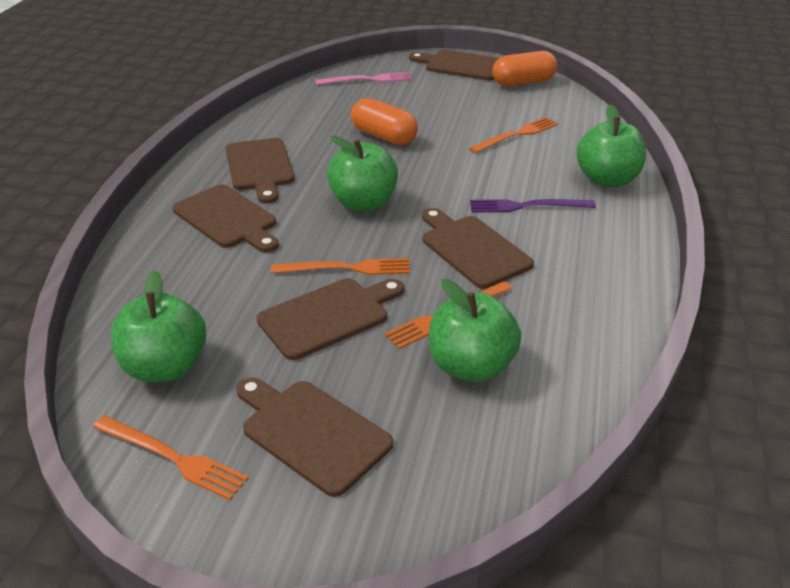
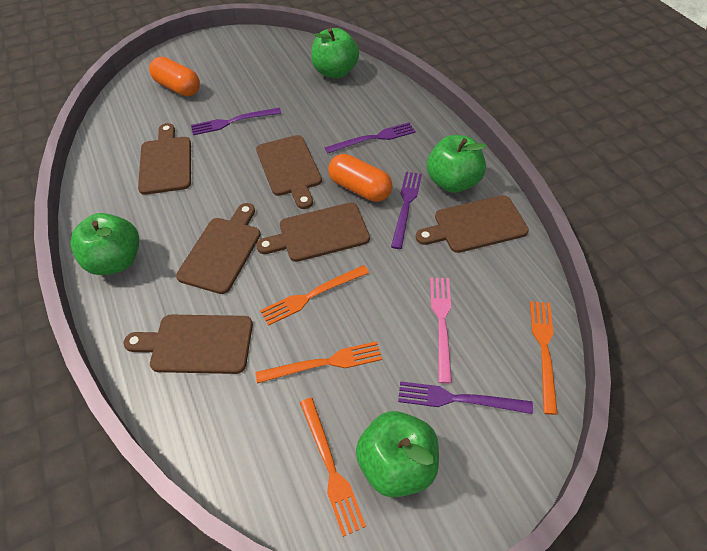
purple fork: 1 -> 4

